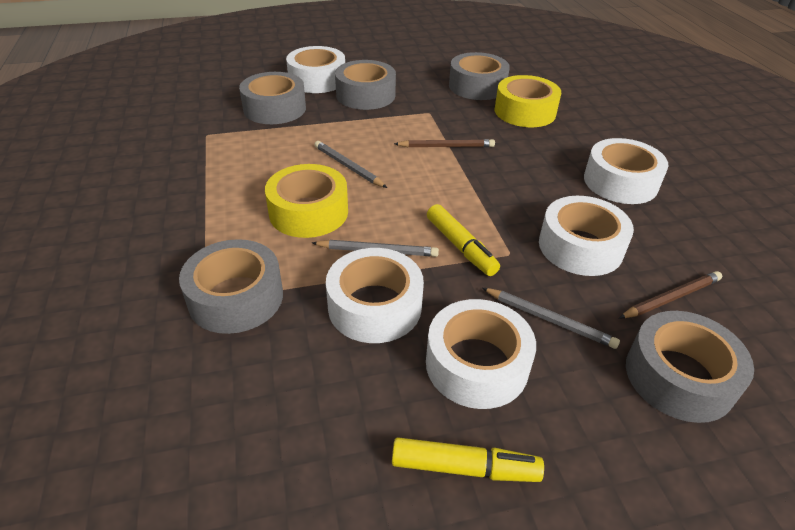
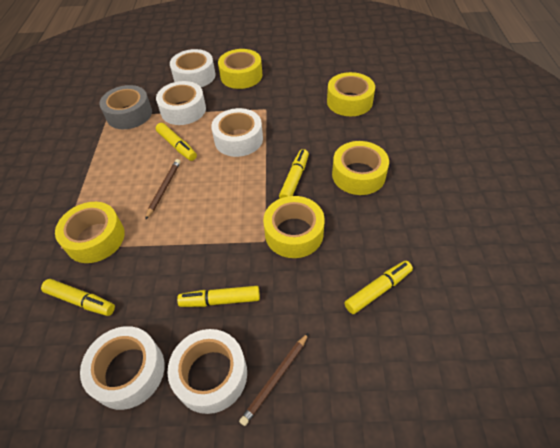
grey pencil: 3 -> 0
grey tape: 5 -> 1
yellow marker: 2 -> 5
yellow tape: 2 -> 5

